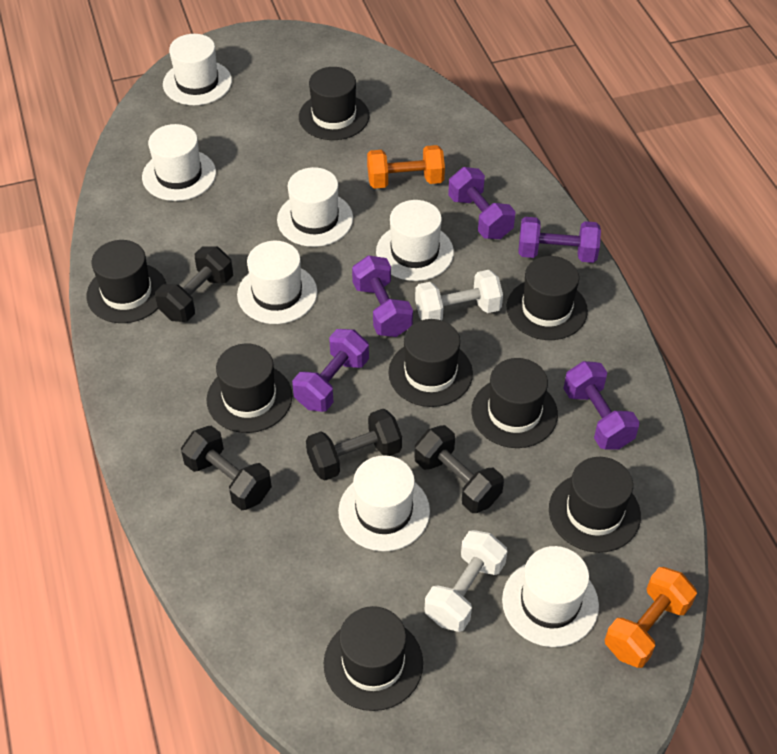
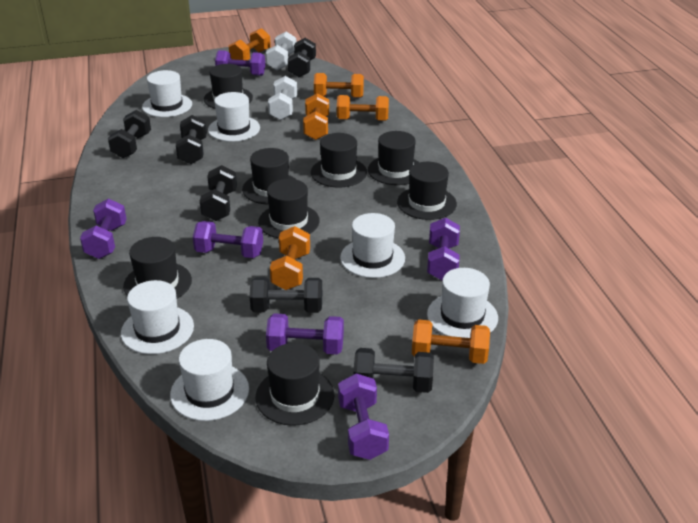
black dumbbell: 4 -> 6
orange dumbbell: 2 -> 6
purple dumbbell: 5 -> 6
white hat: 7 -> 6

